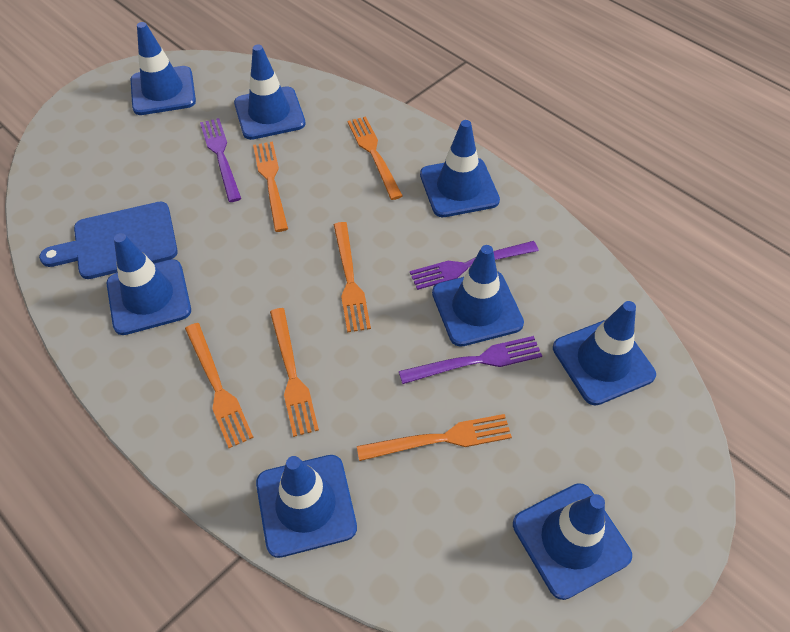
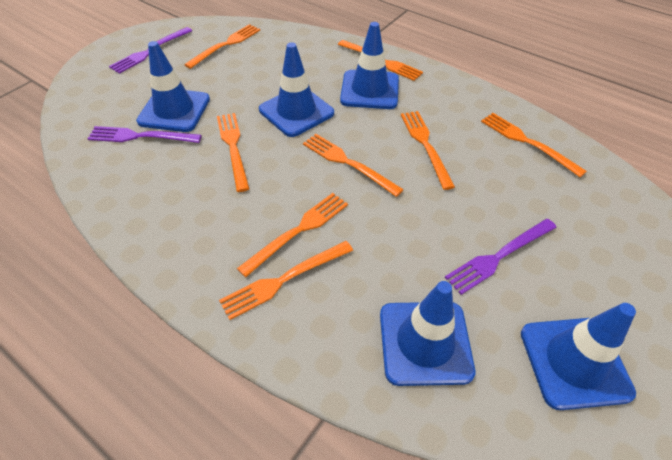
blue cutting board: 1 -> 0
blue traffic cone: 8 -> 5
orange fork: 6 -> 8

